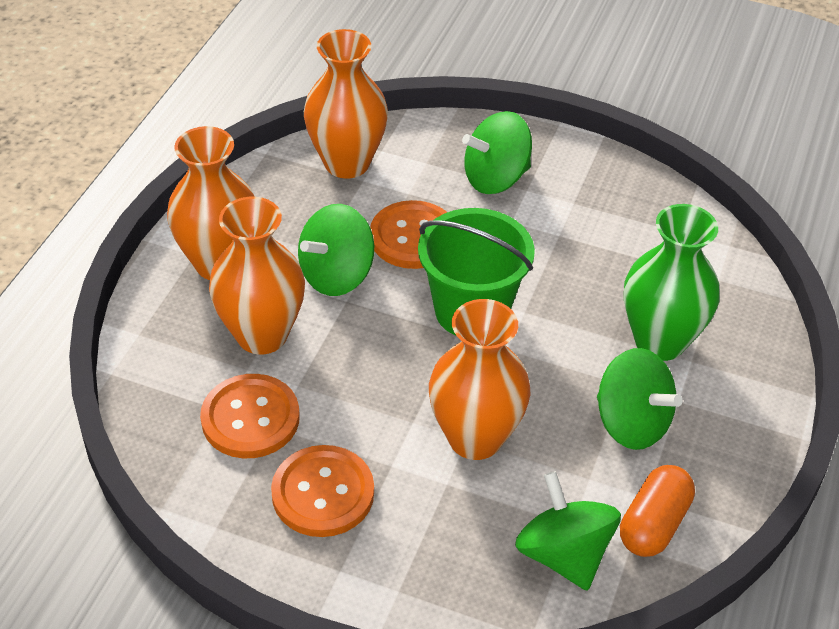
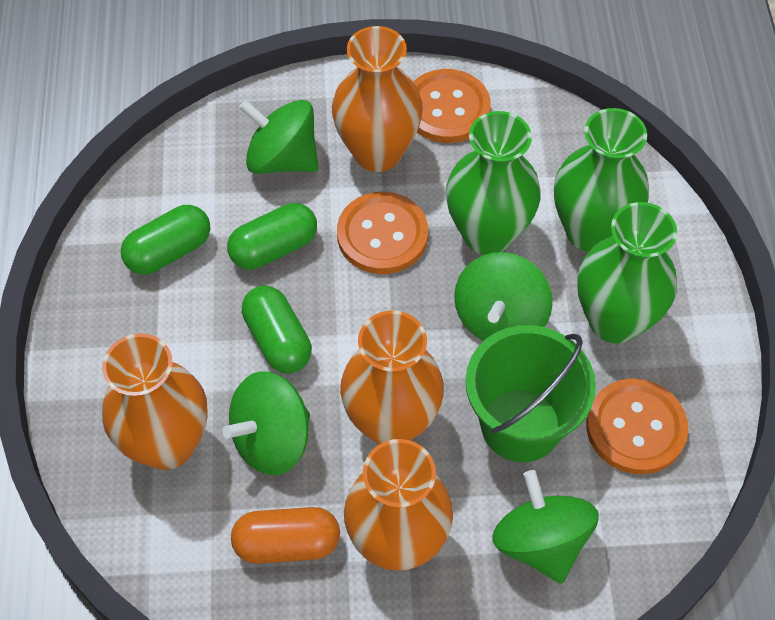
green capsule: 0 -> 3
green vase: 1 -> 3

